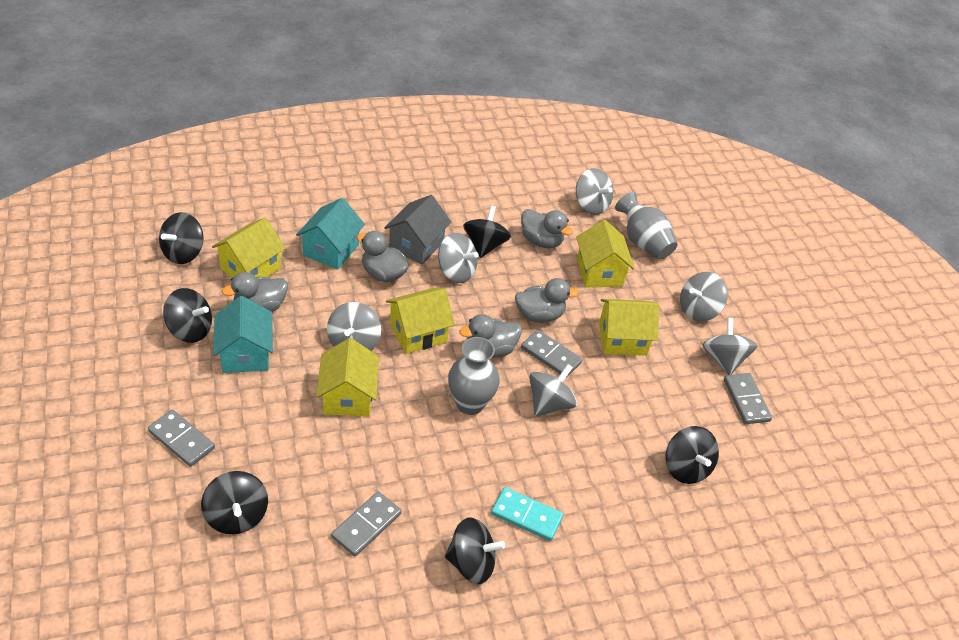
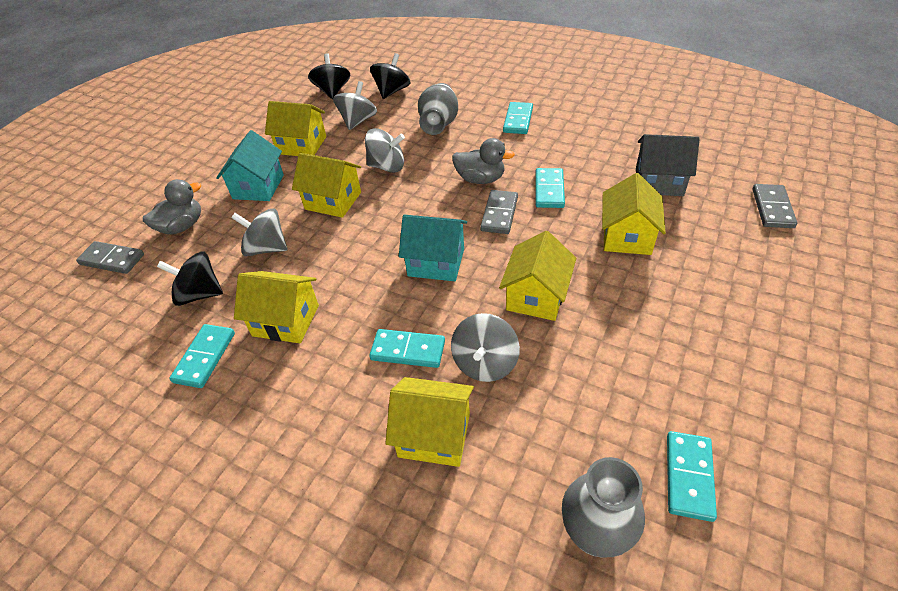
black spinning top: 6 -> 3
grey domino: 4 -> 3
grey duck: 5 -> 2
grey spinning top: 6 -> 4
turquoise domino: 1 -> 5
yellow house: 5 -> 6

